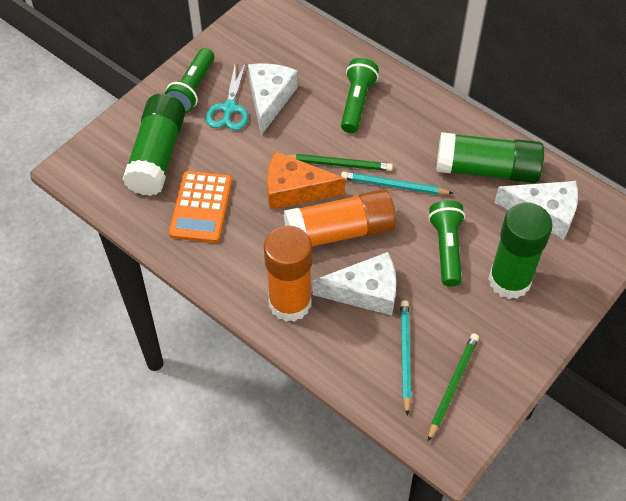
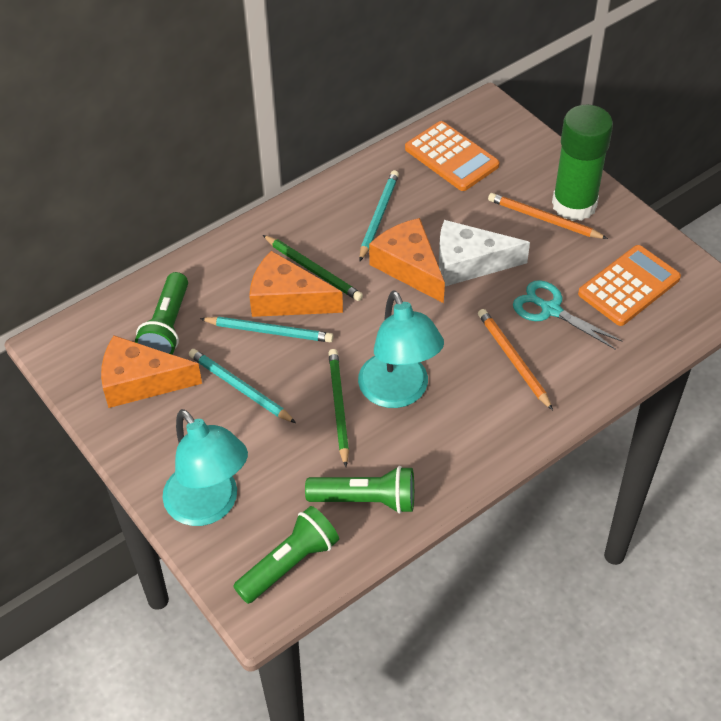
green glue stick: 3 -> 1
orange calculator: 1 -> 2
orange cheese: 1 -> 3
orange glue stick: 2 -> 0
orange pencil: 0 -> 2
turquoise lamp: 0 -> 2
turquoise pencil: 2 -> 3
white cheese: 3 -> 1

